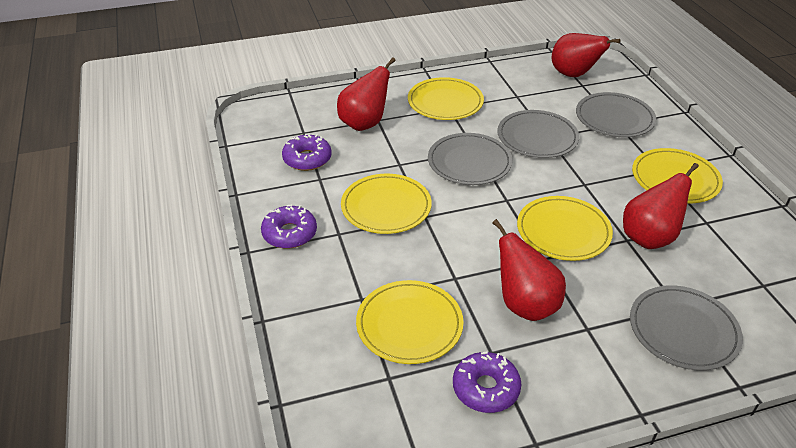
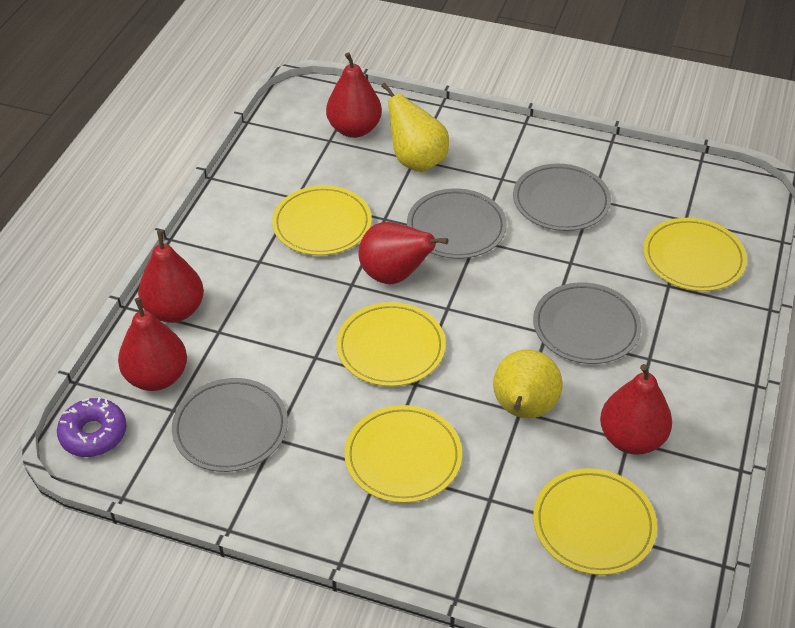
purple donut: 3 -> 1
red pear: 4 -> 5
yellow pear: 0 -> 2

